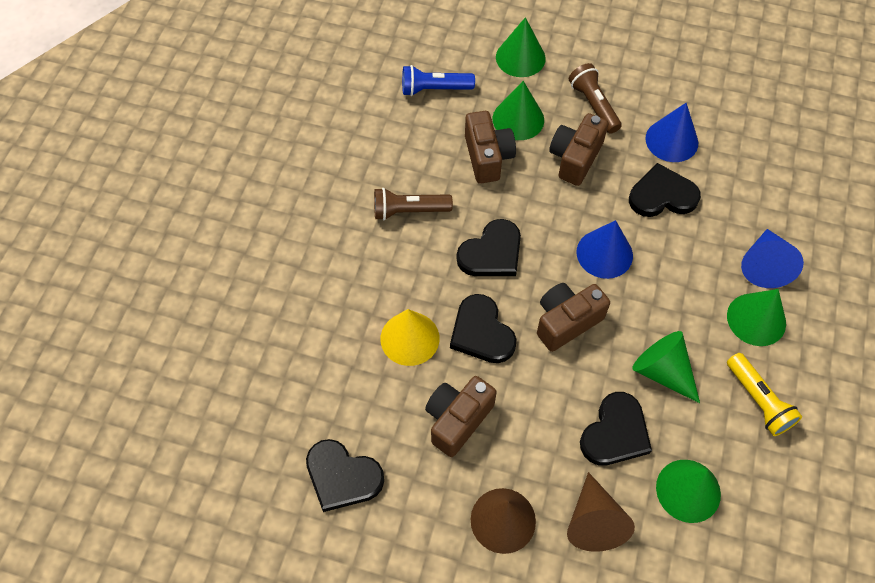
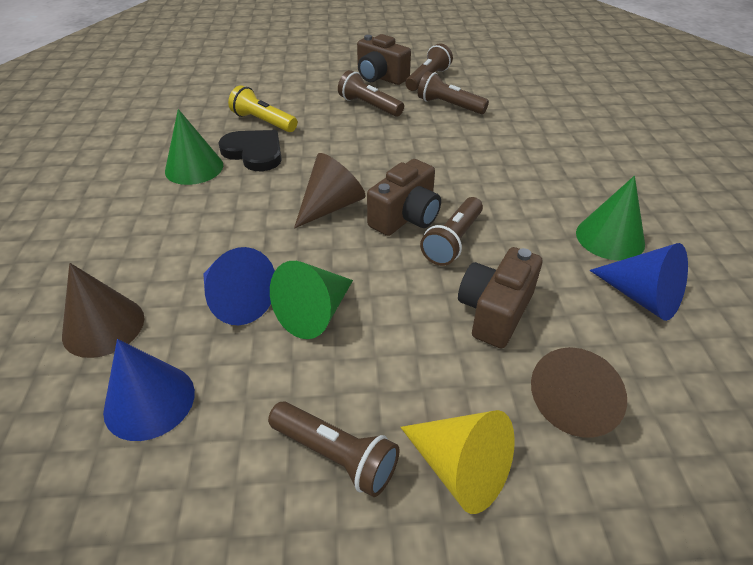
black heart: 5 -> 1
blue flashlight: 1 -> 0
brown camera: 4 -> 3
brown cone: 2 -> 3
brown flashlight: 2 -> 5
green cone: 5 -> 3

